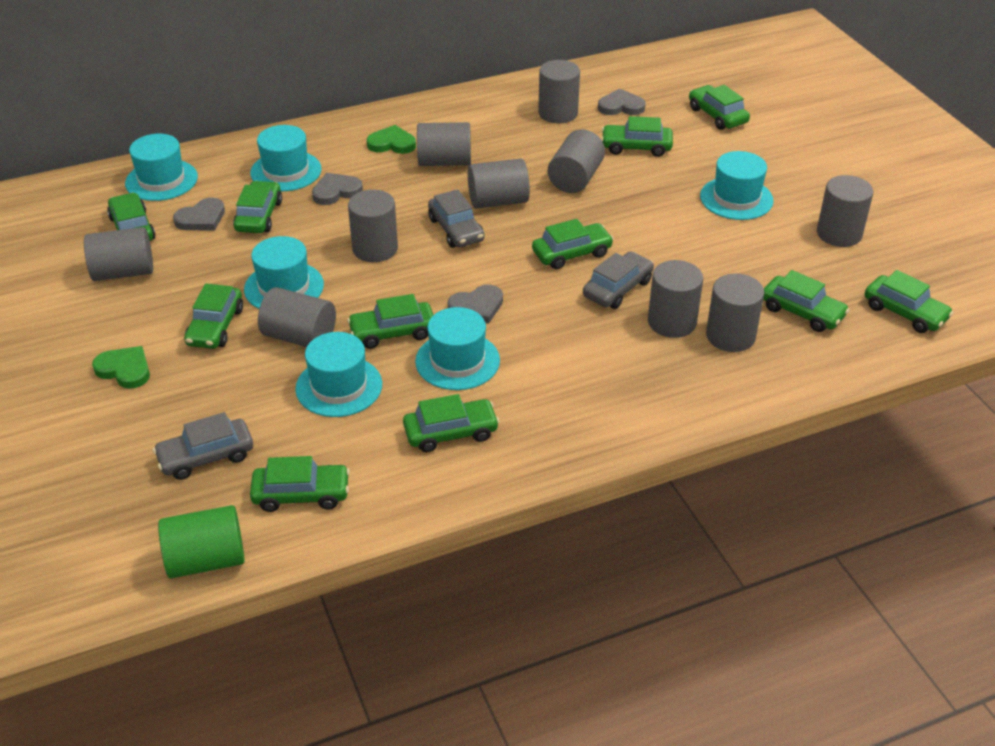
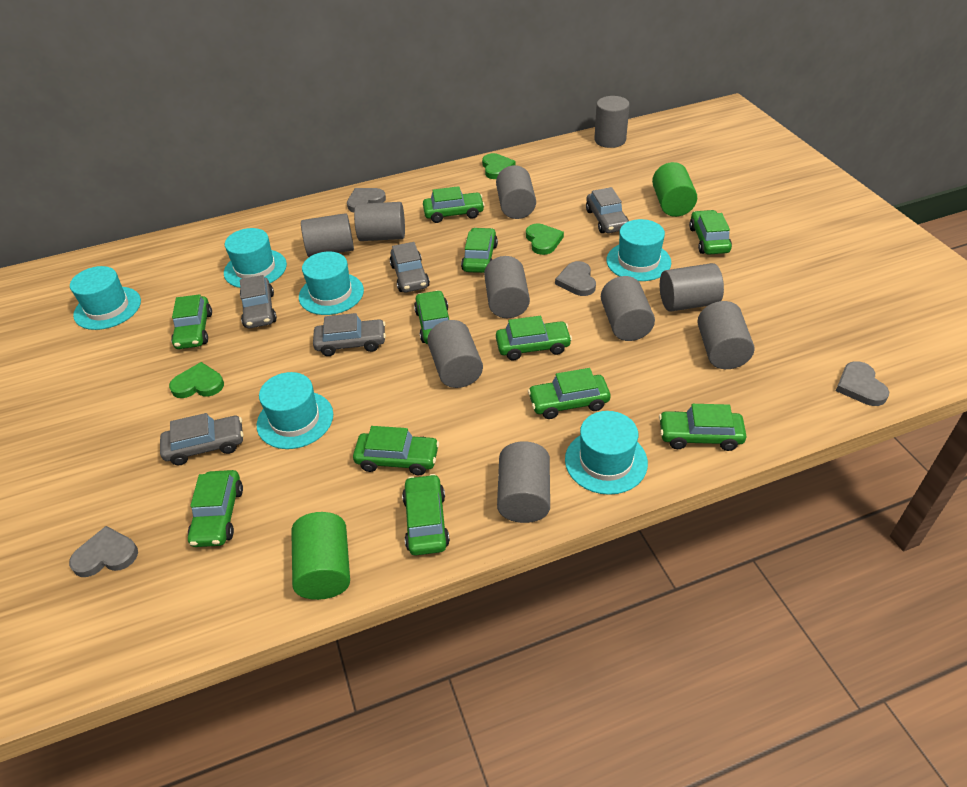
green cylinder: 1 -> 2
green heart: 2 -> 3
grey car: 3 -> 5

